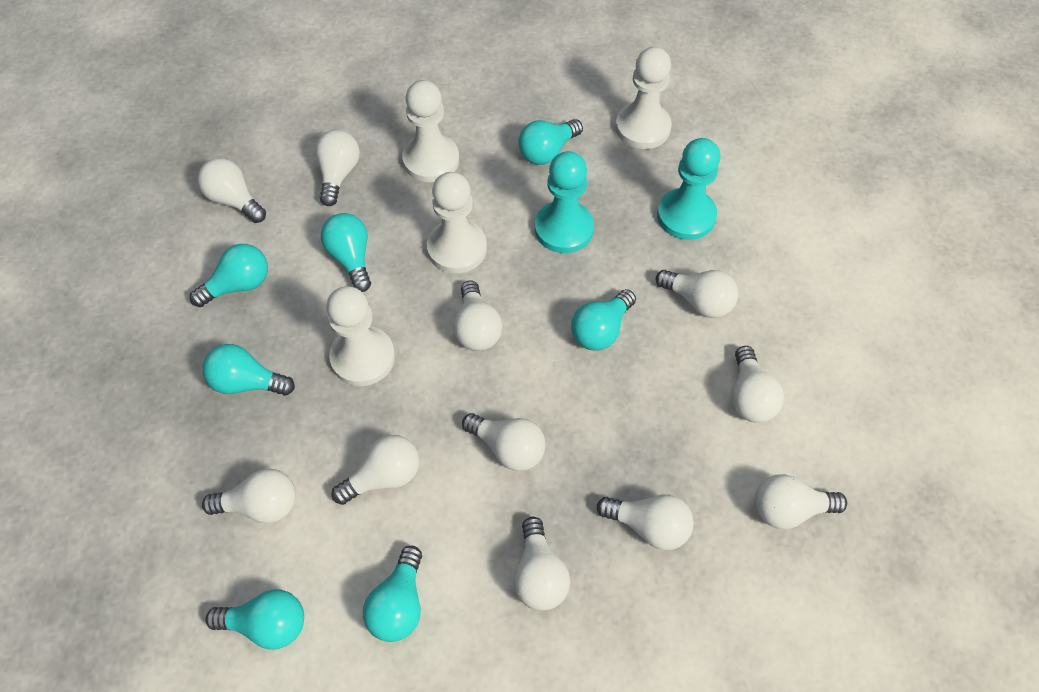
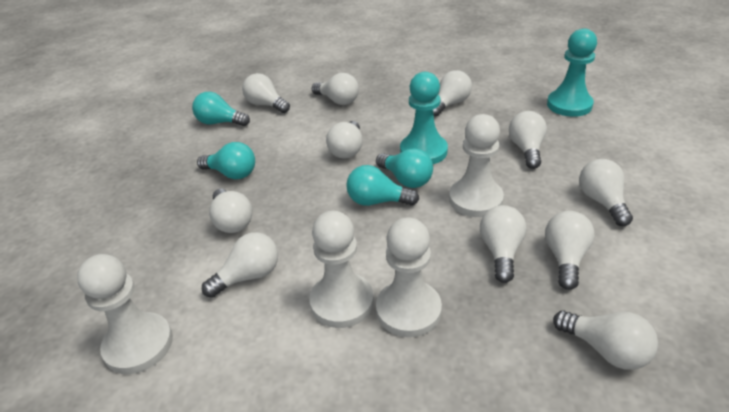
turquoise light bulb: 7 -> 4

